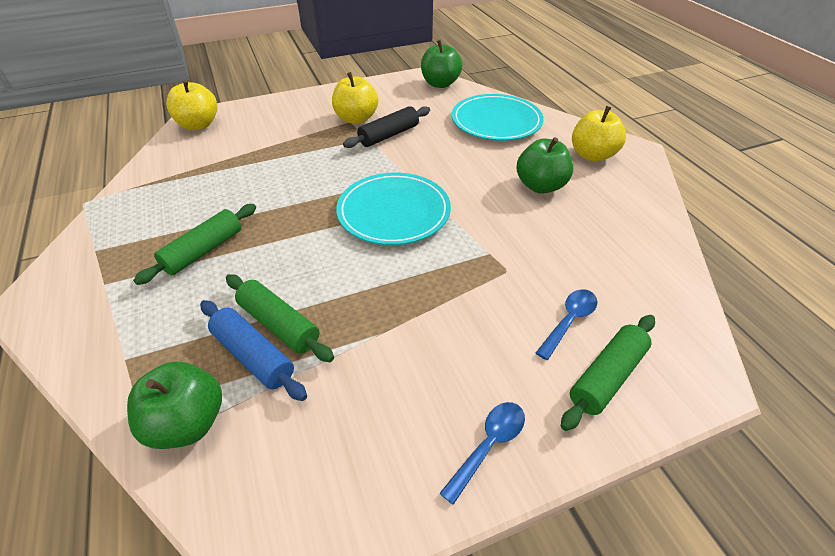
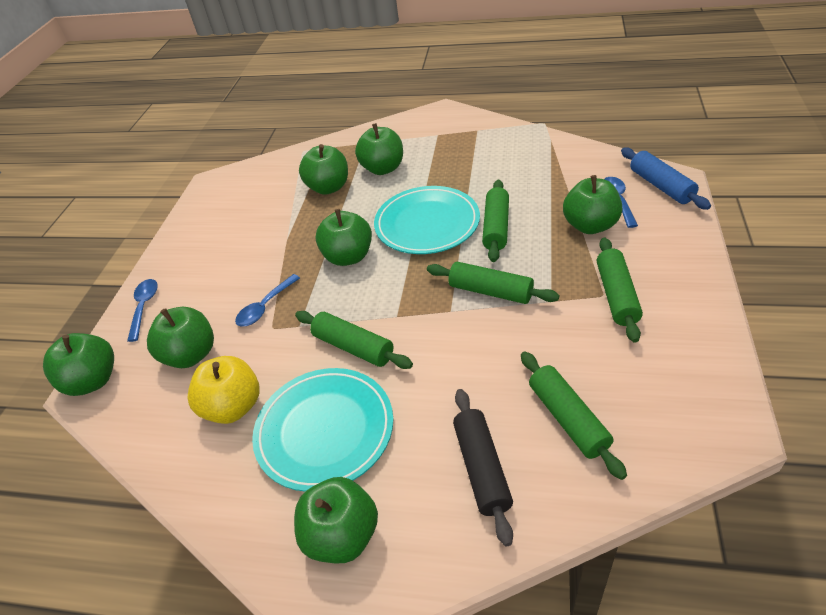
blue spoon: 2 -> 3
green apple: 3 -> 7
green rolling pin: 3 -> 5
yellow apple: 3 -> 1

